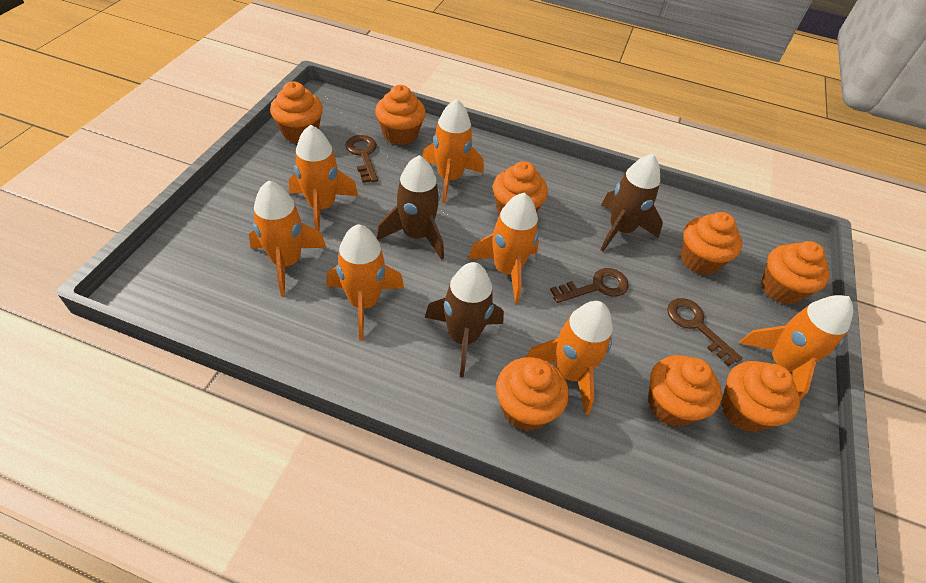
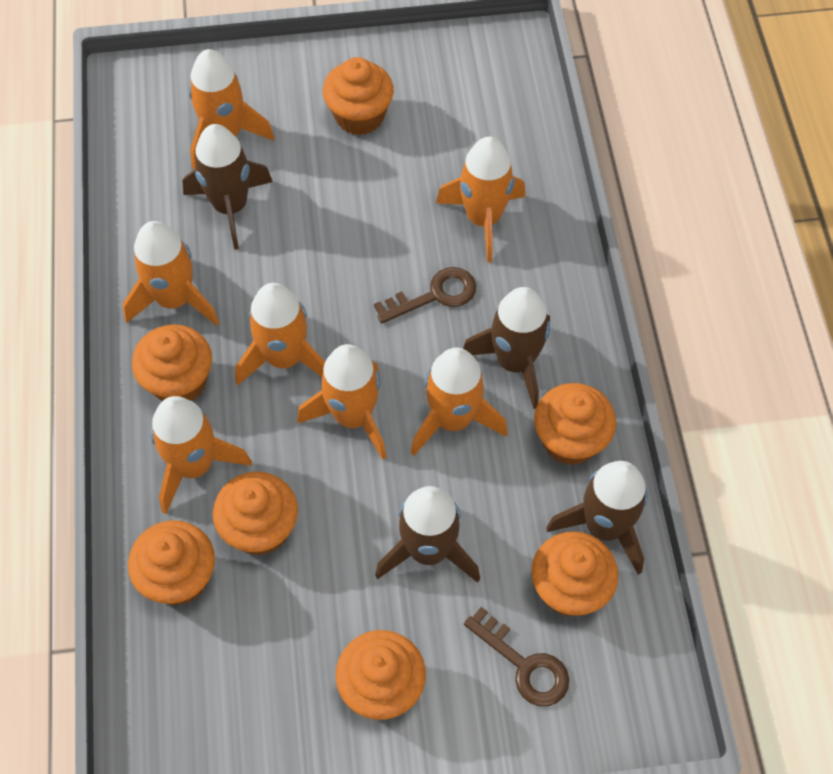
brown key: 3 -> 2
brown rocket: 3 -> 4
orange cupcake: 8 -> 7

